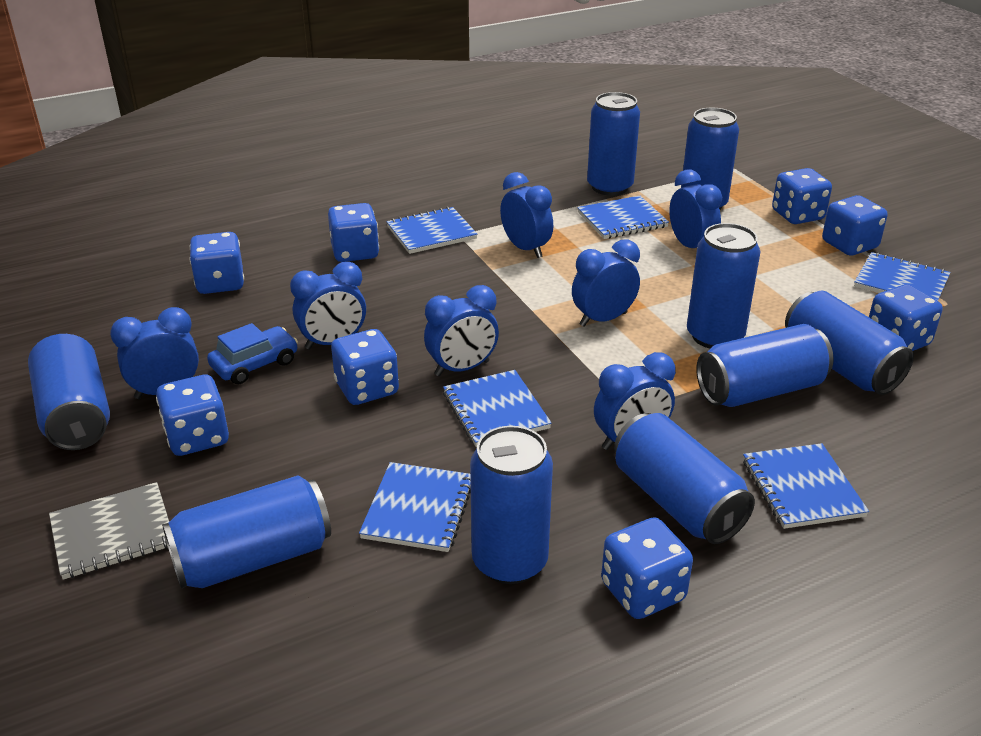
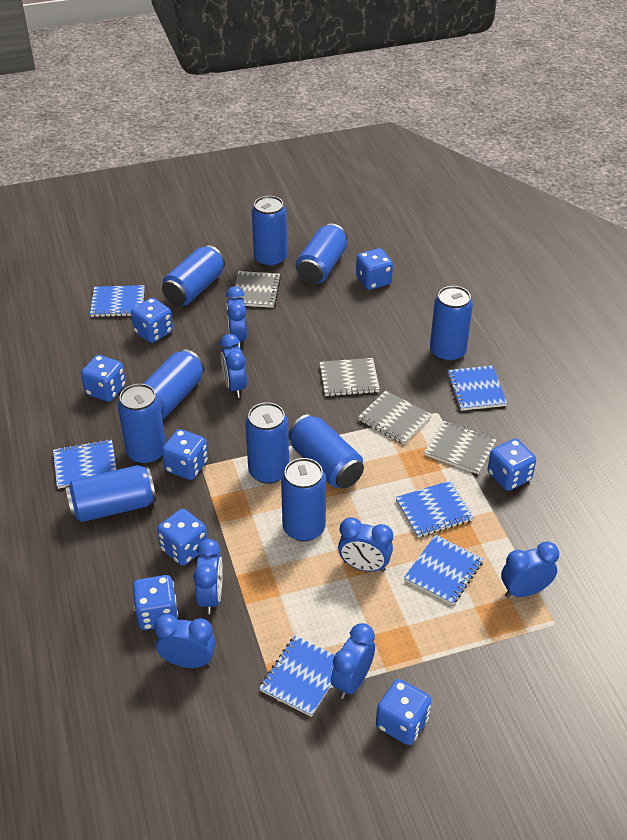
blue can: 9 -> 10
blue car: 1 -> 0
grey notebook: 1 -> 4

